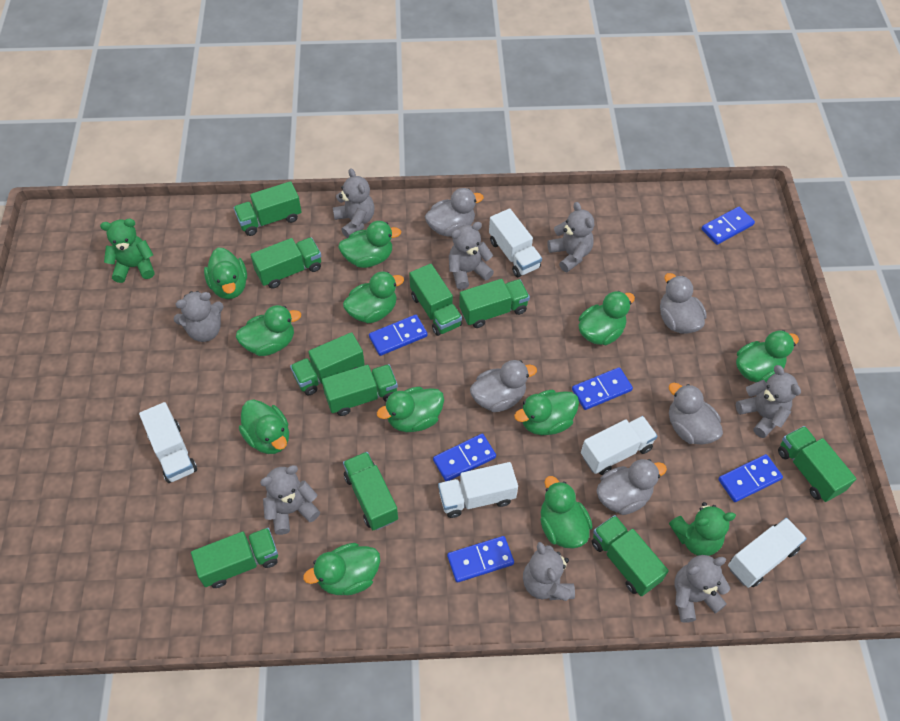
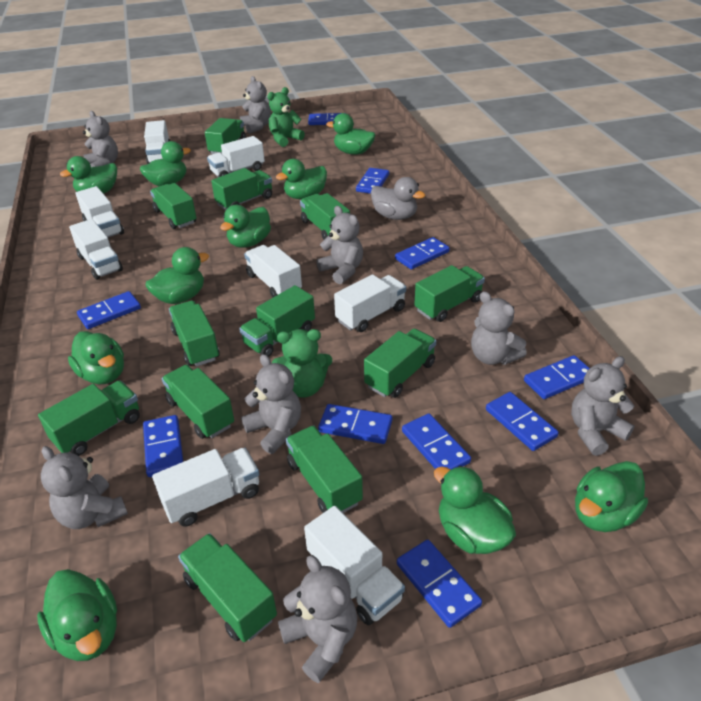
blue domino: 6 -> 10
green duck: 11 -> 10
green truck: 10 -> 12
grey duck: 5 -> 1
white truck: 5 -> 8

